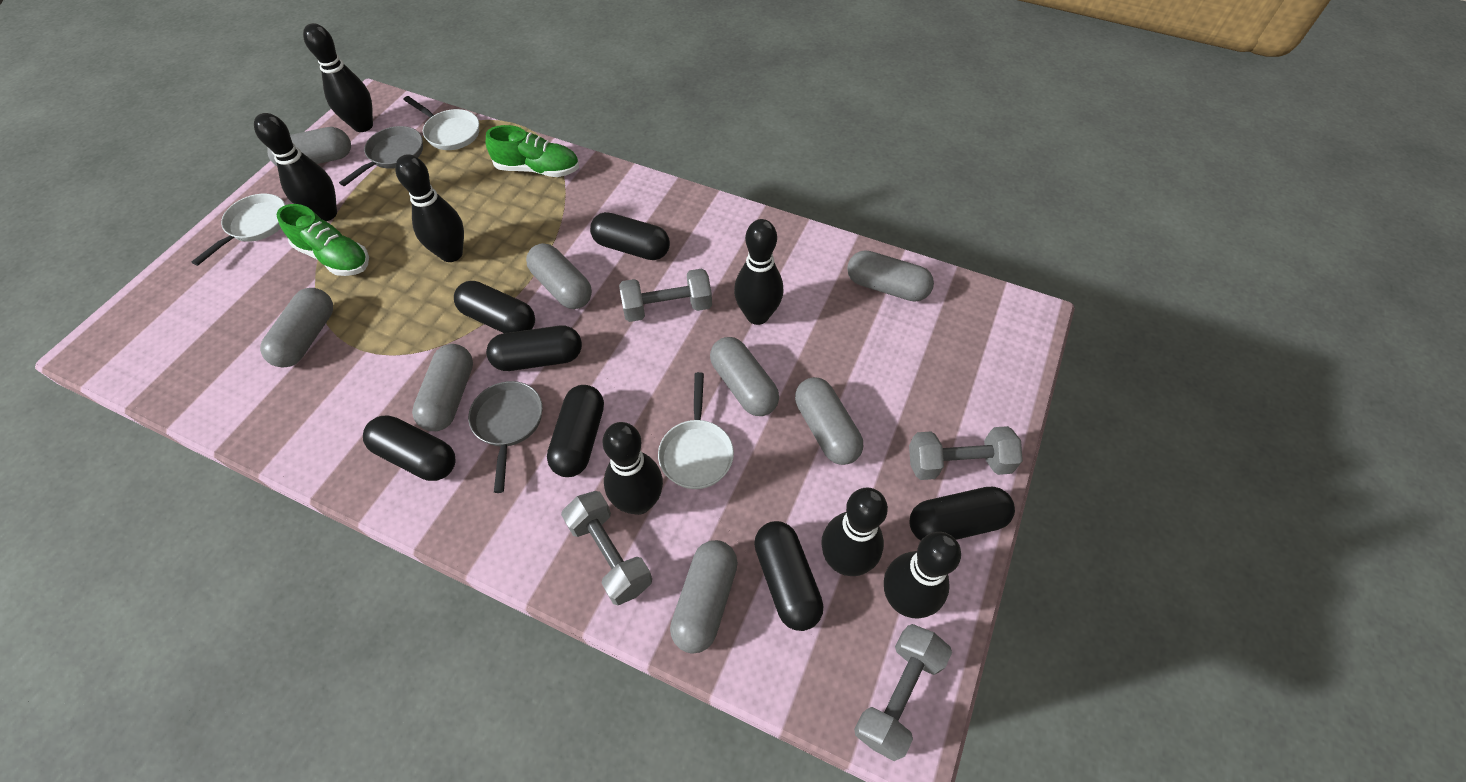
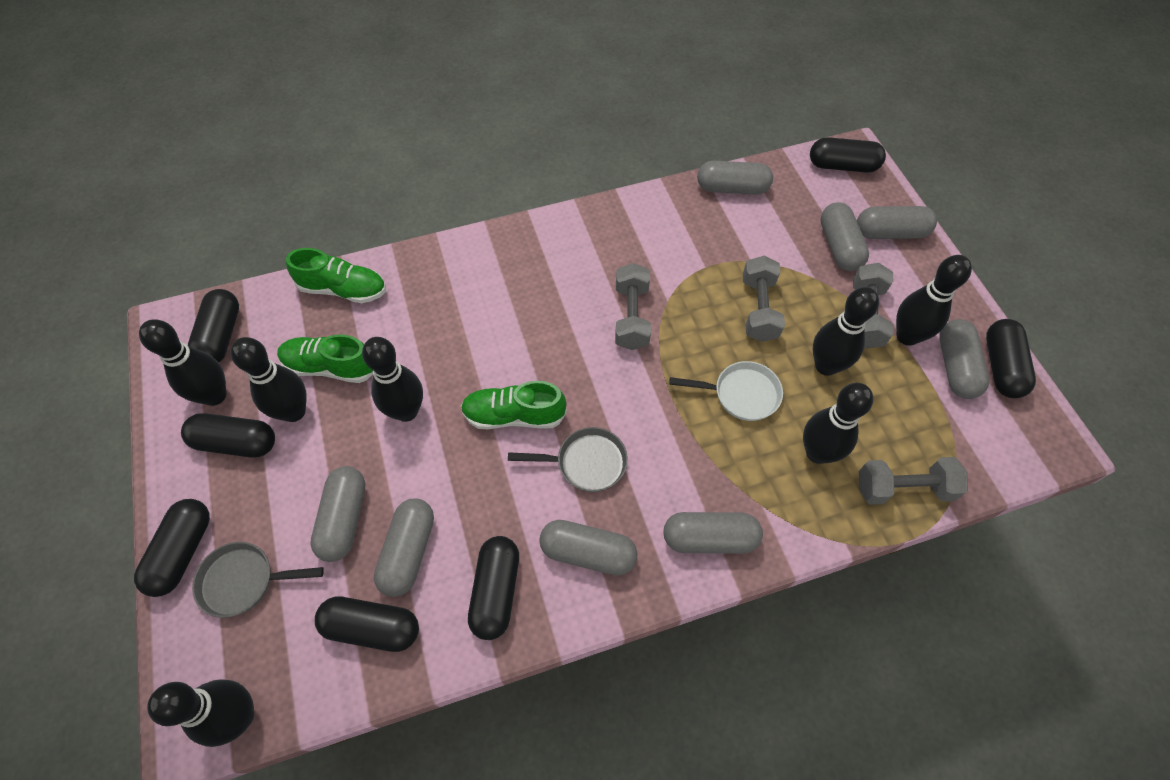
green shoe: 2 -> 3
white pan: 3 -> 1

